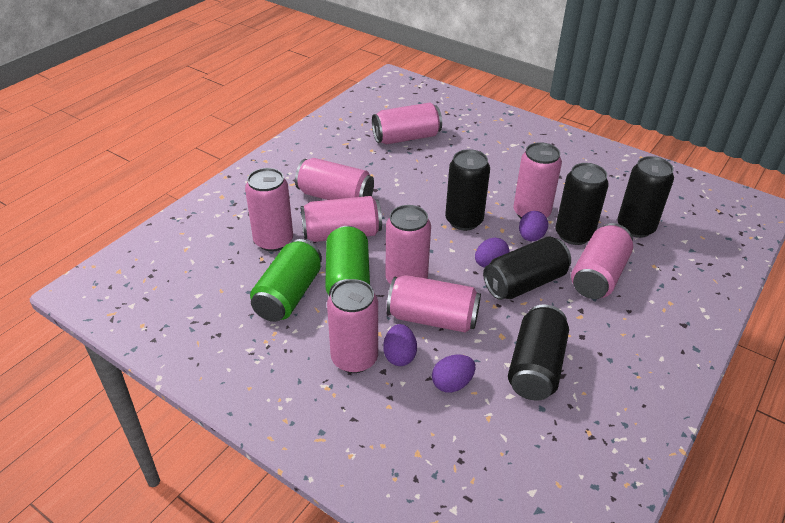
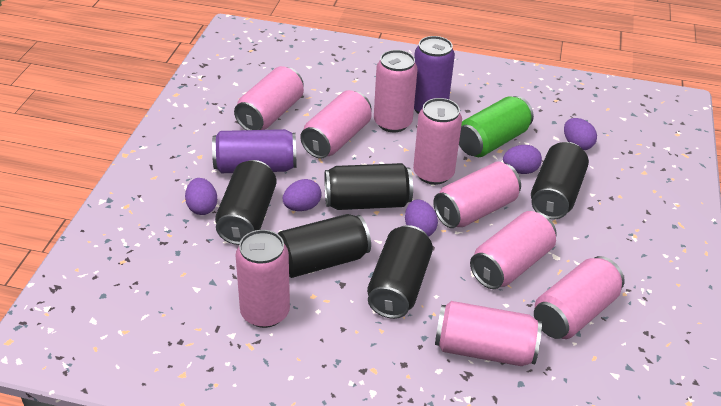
green can: 2 -> 1
purple can: 0 -> 2
purple egg: 4 -> 5

